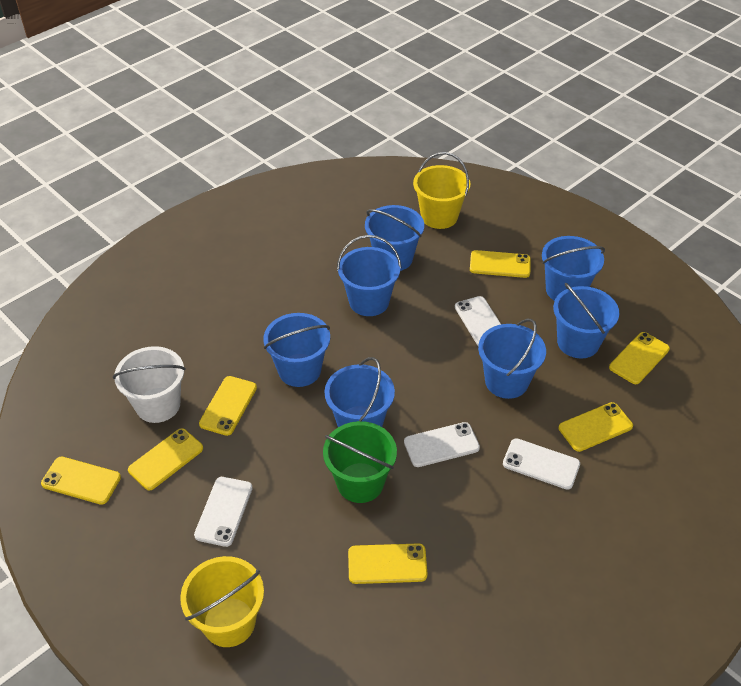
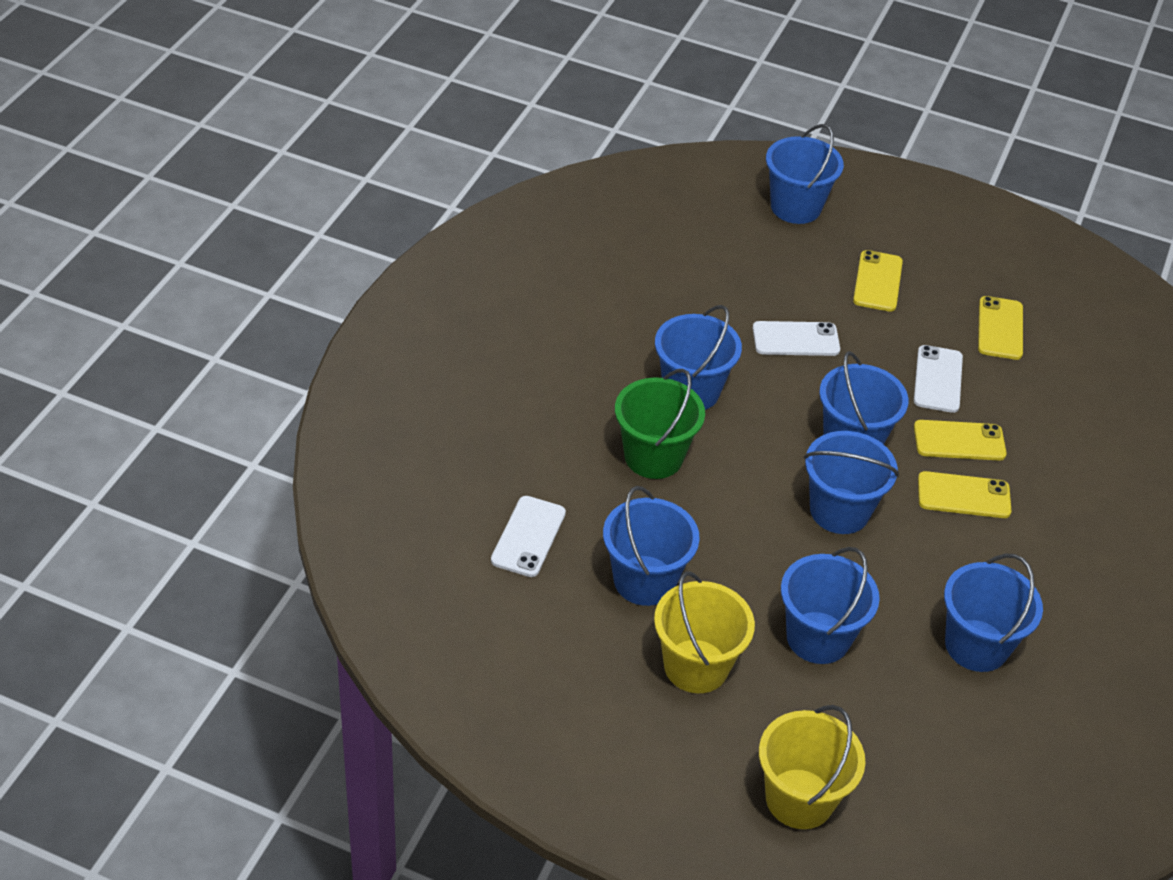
white bucket: 1 -> 0
white phone: 4 -> 3
yellow phone: 7 -> 4

